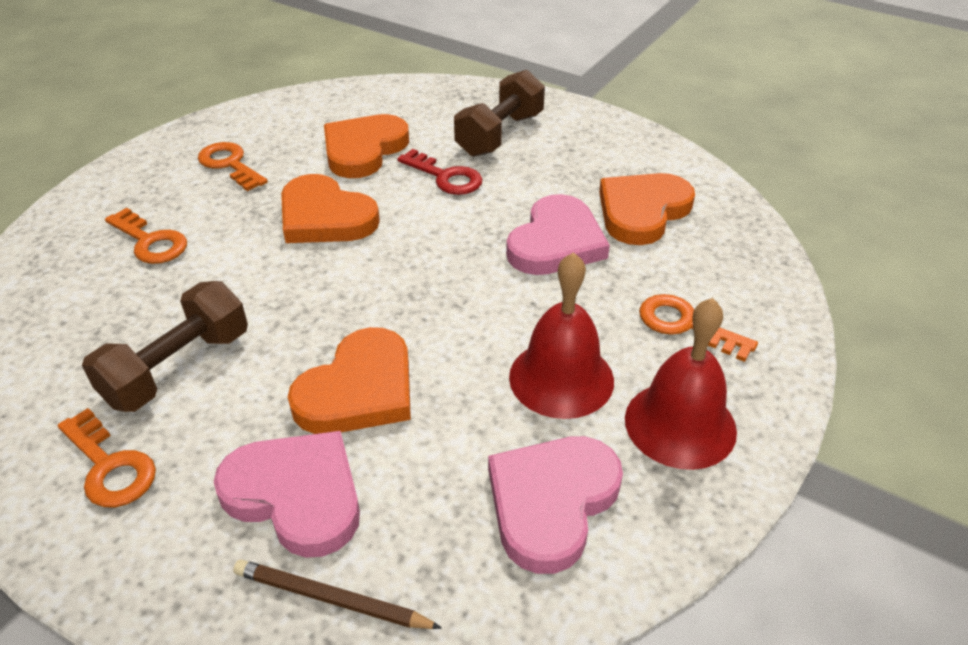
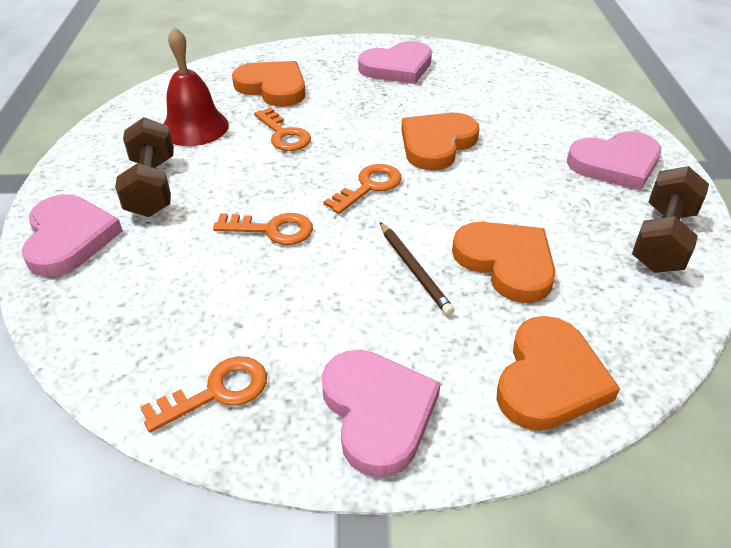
pink heart: 3 -> 4
red bell: 2 -> 1
red key: 1 -> 0

